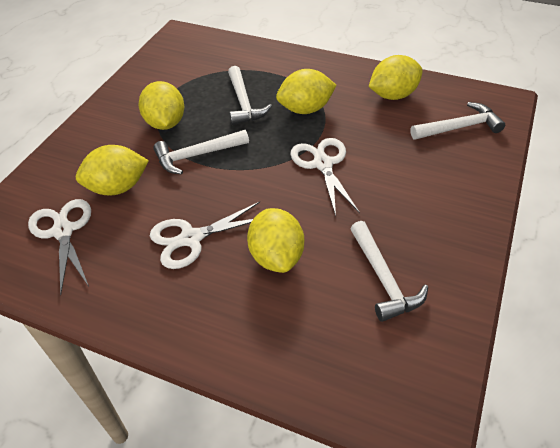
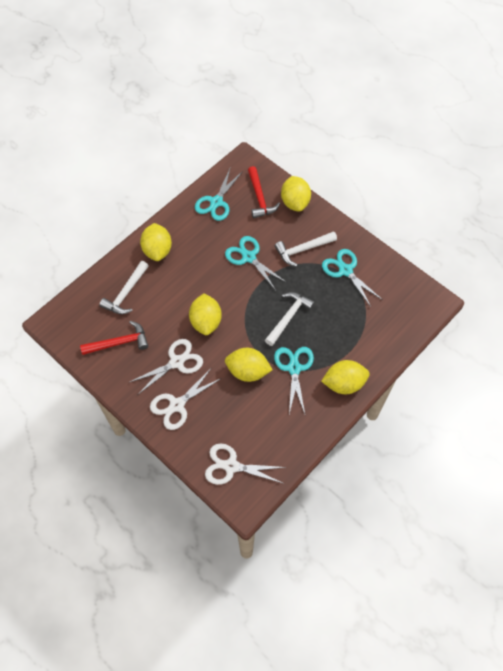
red hammer: 0 -> 2
turquoise scissors: 0 -> 4
white hammer: 4 -> 3

